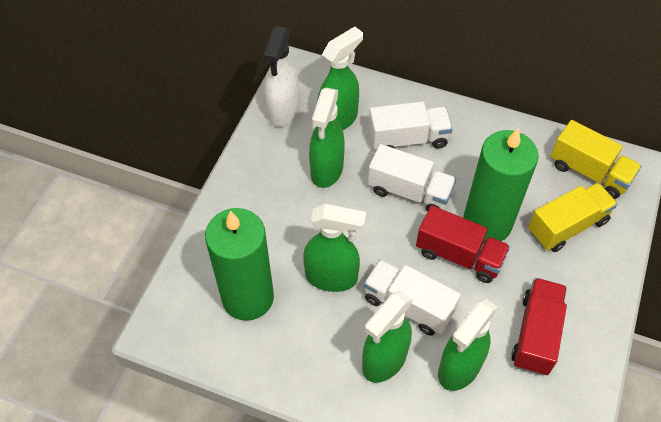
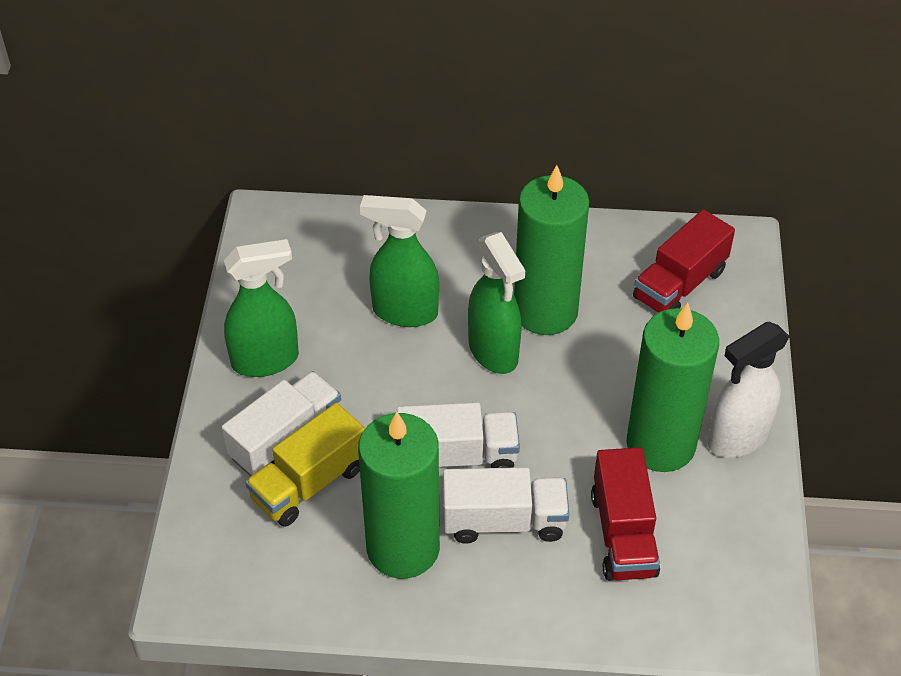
green candle: 2 -> 3
green spray bottle: 5 -> 3
yellow truck: 2 -> 1

